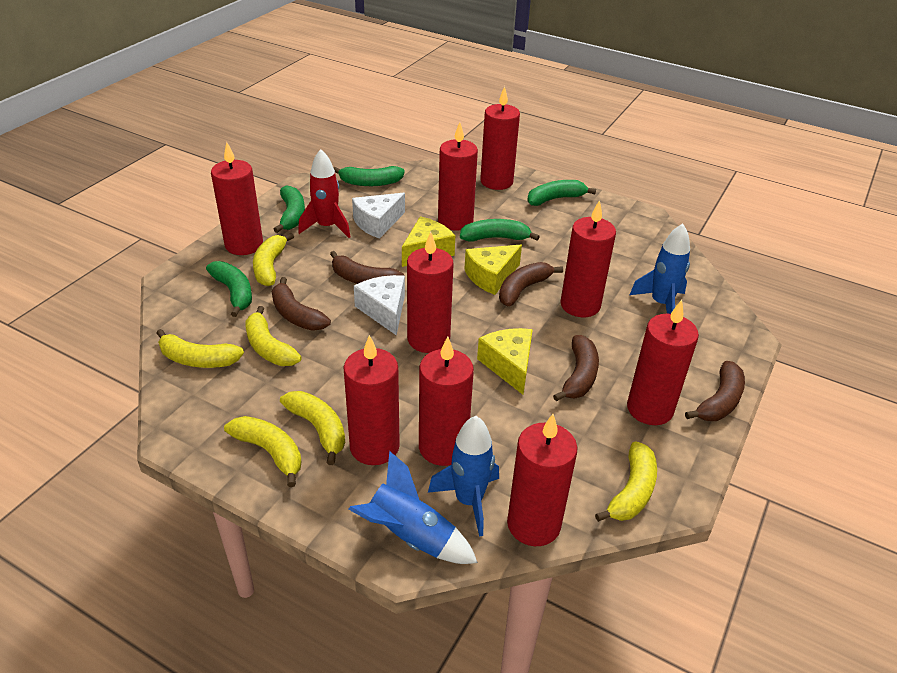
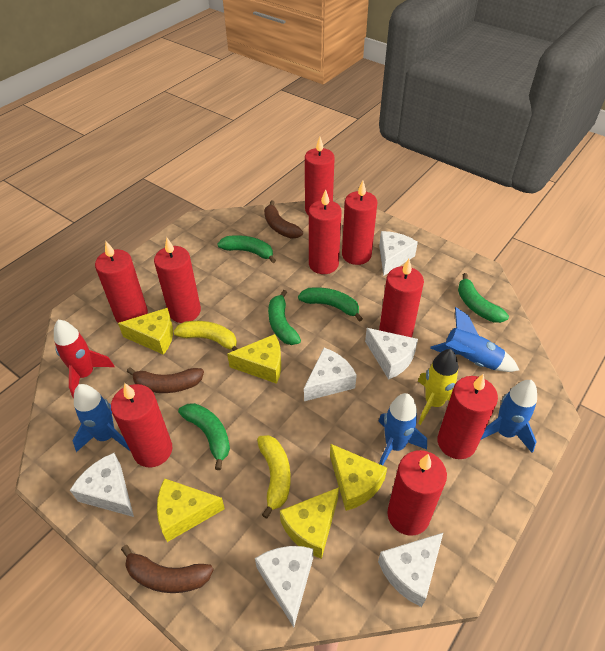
blue rocket: 3 -> 4
brown banana: 5 -> 3
white cheese: 2 -> 6
yellow banana: 6 -> 2
yellow cheese: 3 -> 5
yellow rocket: 0 -> 1

